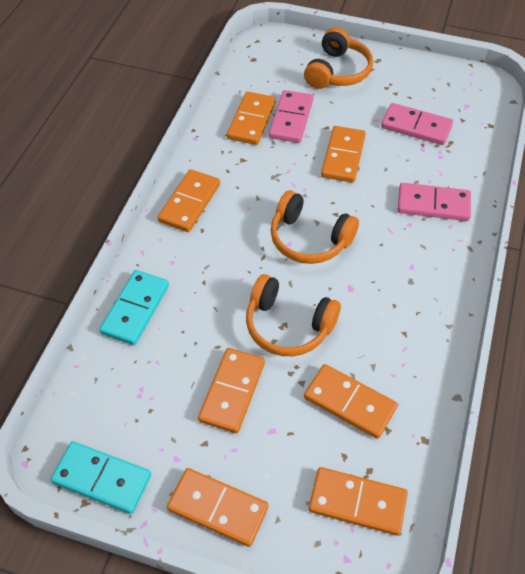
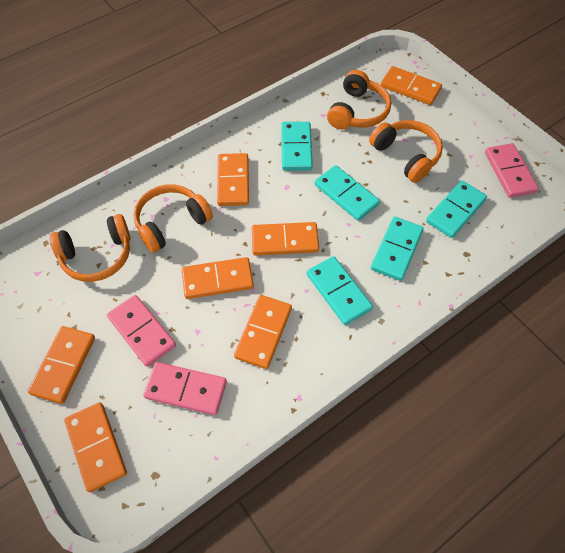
orange headphones: 3 -> 4
turquoise domino: 2 -> 5

